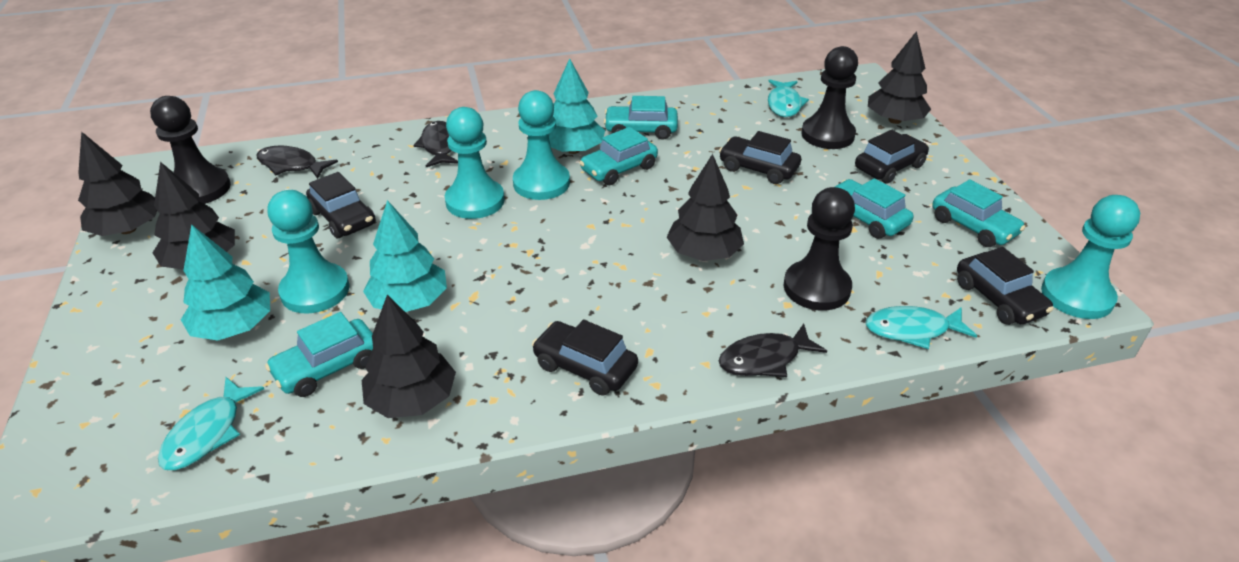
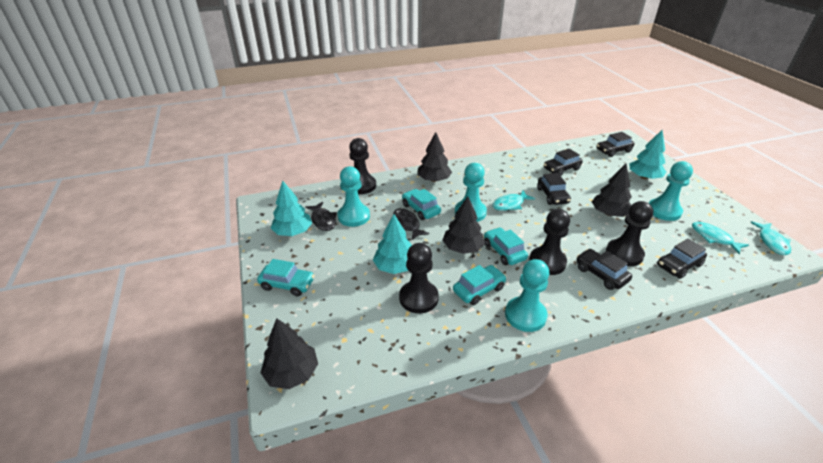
black fish: 3 -> 2
black pawn: 3 -> 4
black tree: 5 -> 4
turquoise car: 5 -> 4

